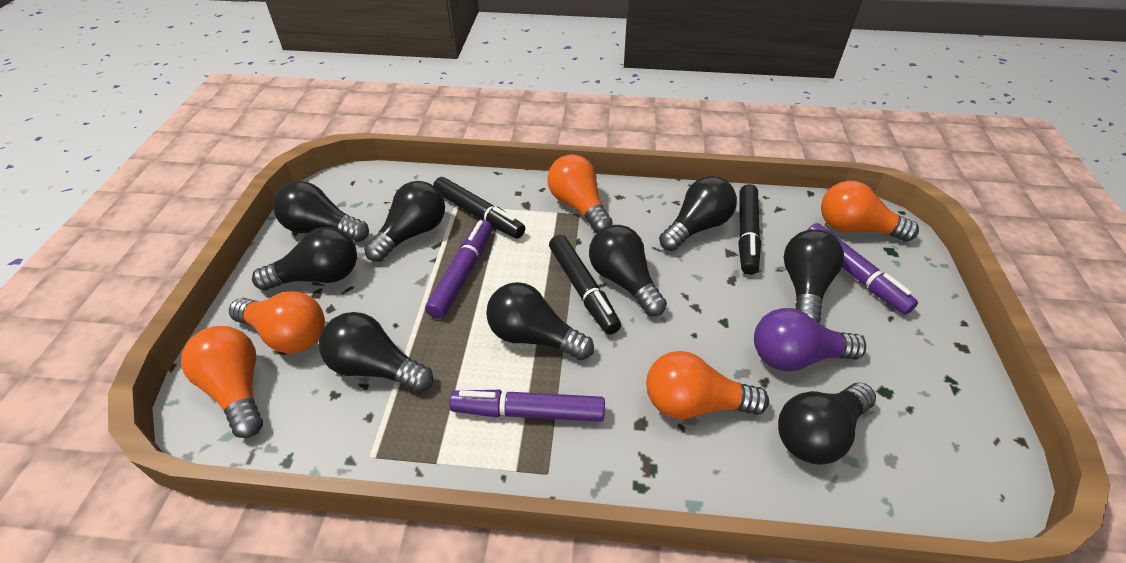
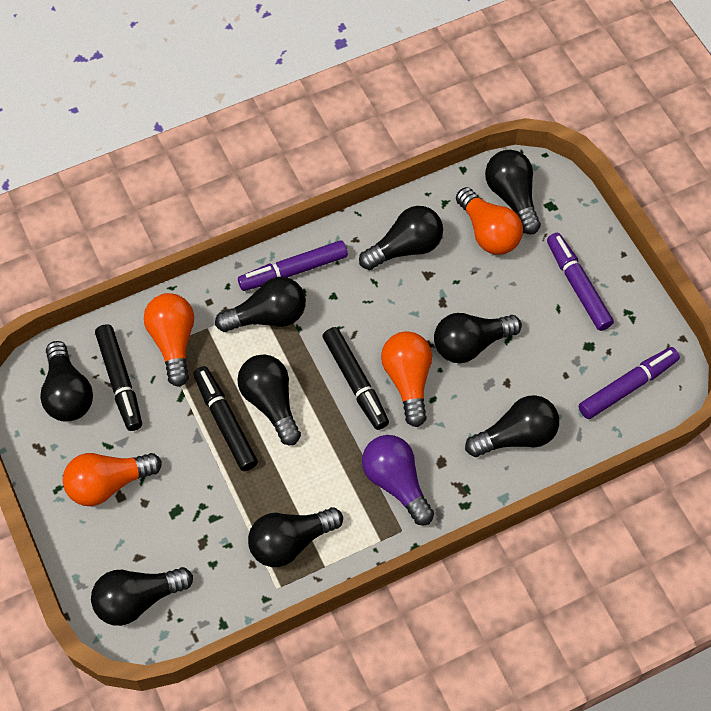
orange light bulb: 5 -> 4

